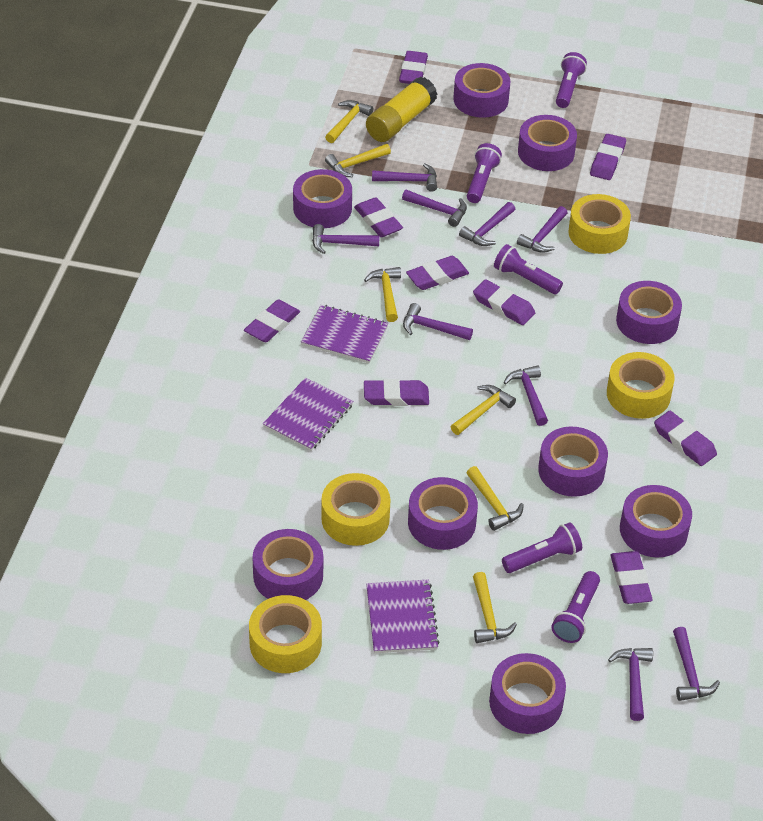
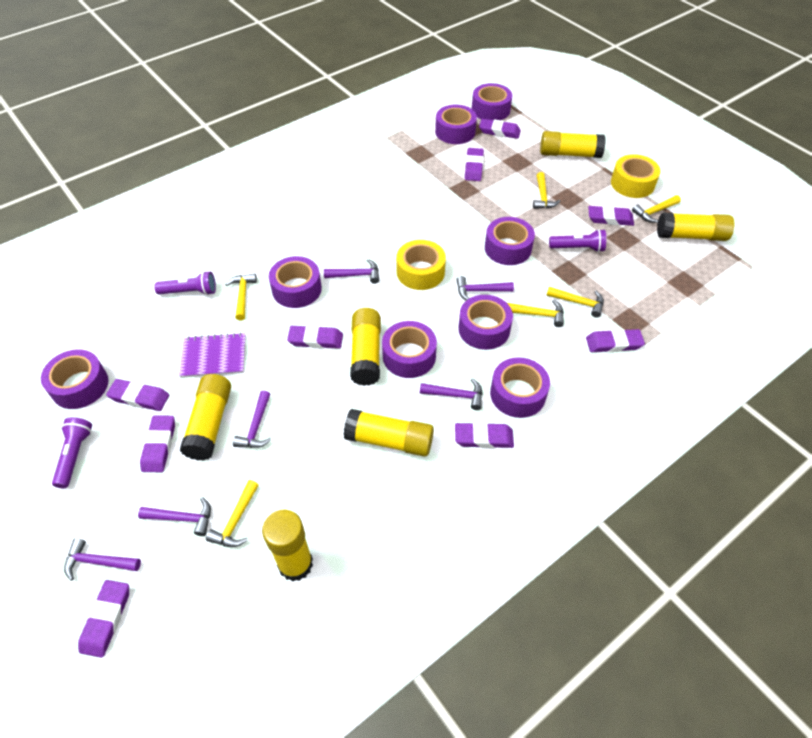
purple flashlight: 5 -> 3
purple hammer: 9 -> 6
purple notebook: 3 -> 1
purple tape: 9 -> 8
yellow glue stick: 1 -> 6
yellow tape: 4 -> 2

